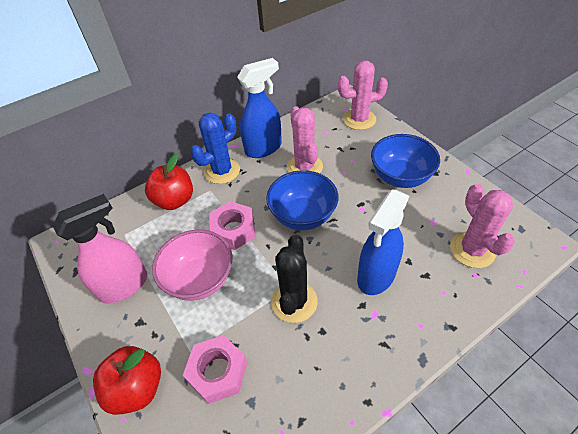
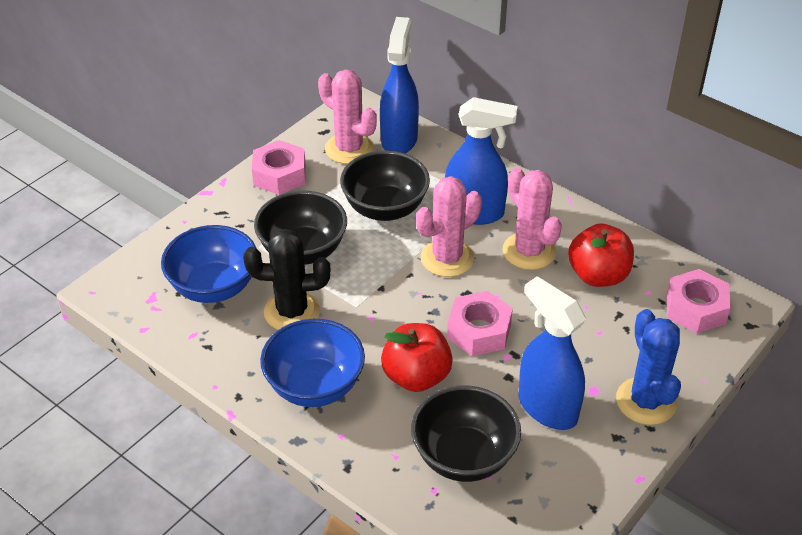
black bowl: 0 -> 3
blue spray bottle: 2 -> 3
pink bowl: 1 -> 0
pink nut: 2 -> 3
pink spray bottle: 1 -> 0

